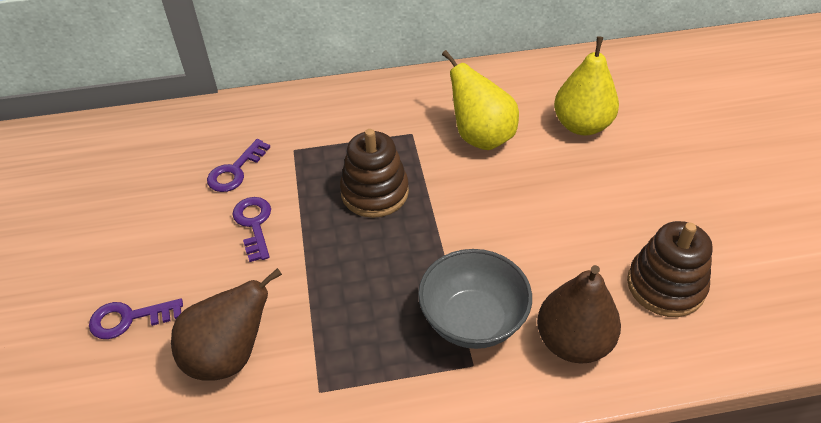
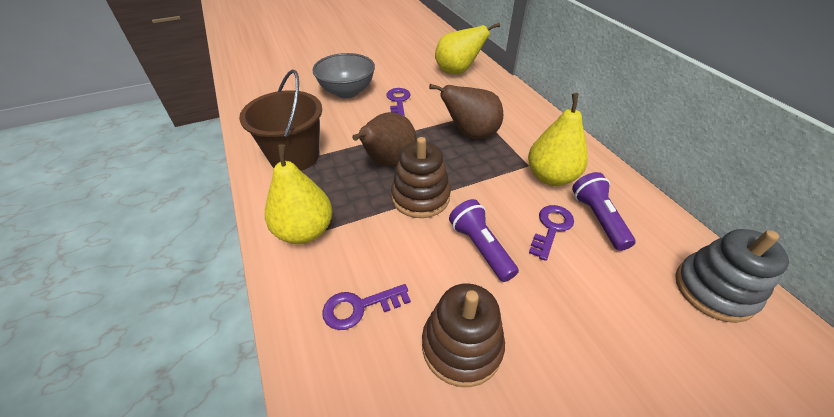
brown bucket: 0 -> 1
grey stacking toy: 0 -> 1
purple flashlight: 0 -> 2
yellow pear: 2 -> 3

